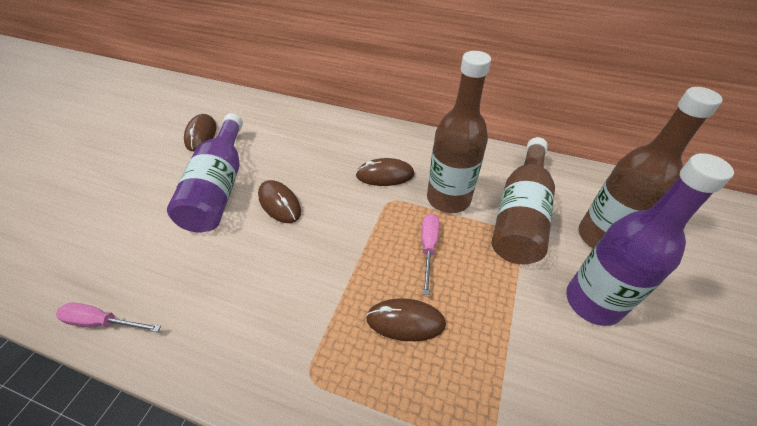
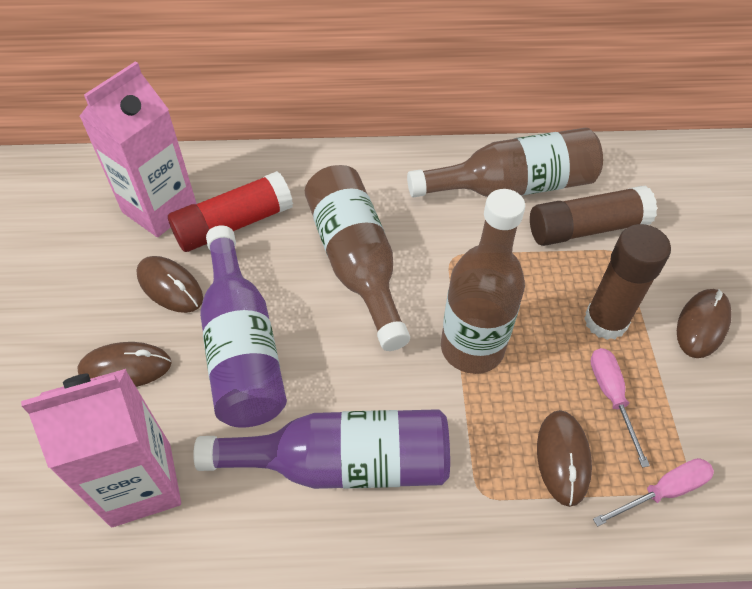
brown glue stick: 0 -> 2
pink carton: 0 -> 2
red glue stick: 0 -> 1

